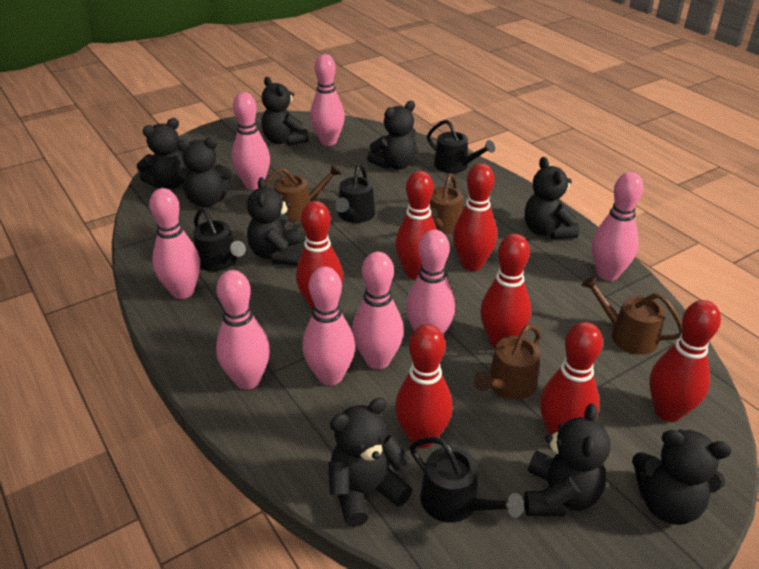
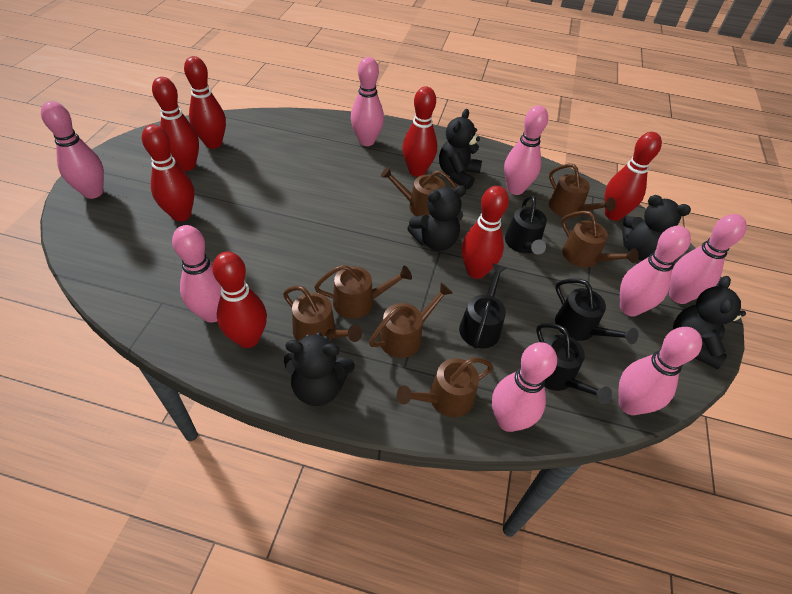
black teddy bear: 9 -> 5
brown watering can: 4 -> 7

